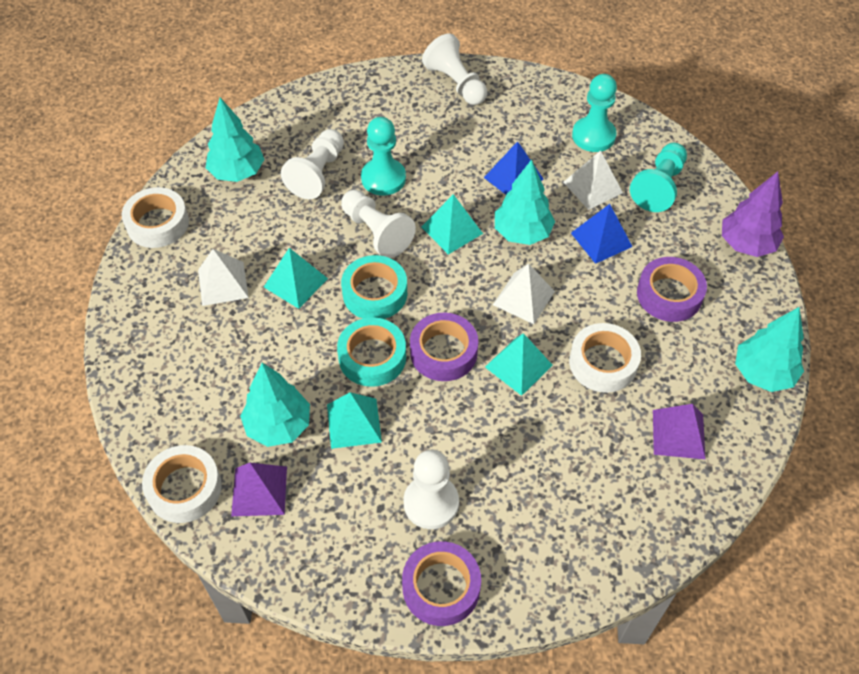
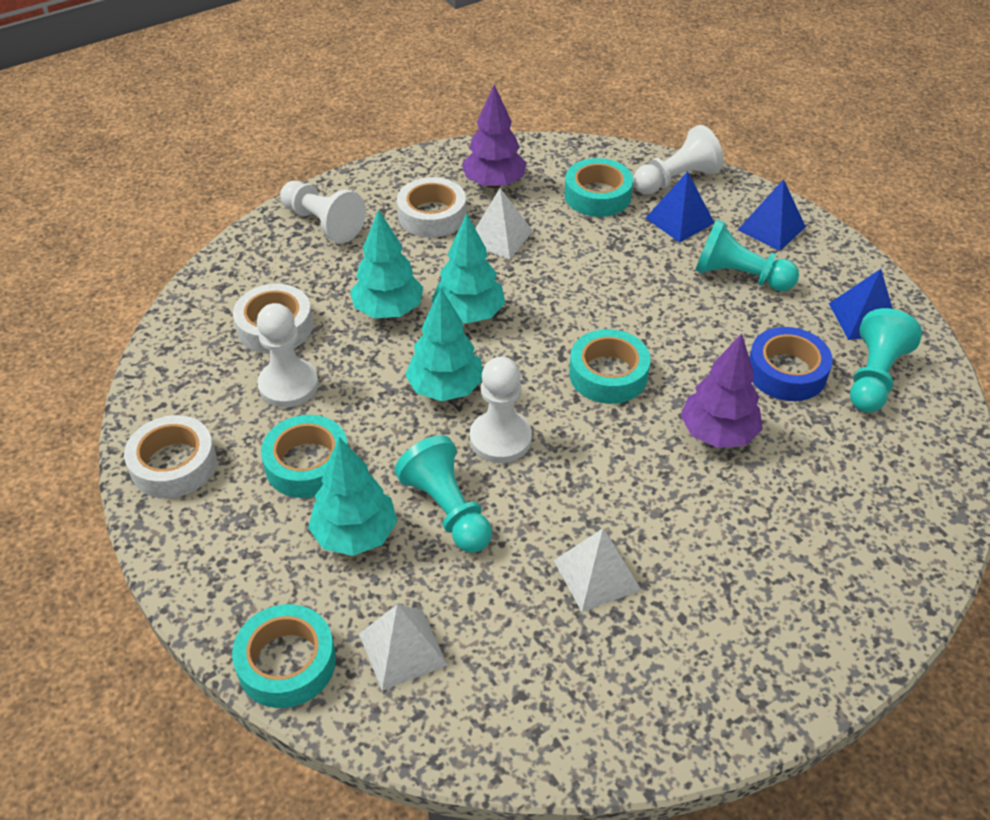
blue pyramid: 2 -> 3
blue tape: 0 -> 1
purple pyramid: 2 -> 0
purple tape: 3 -> 0
purple tree: 1 -> 2
turquoise pyramid: 4 -> 0
turquoise tape: 2 -> 4

